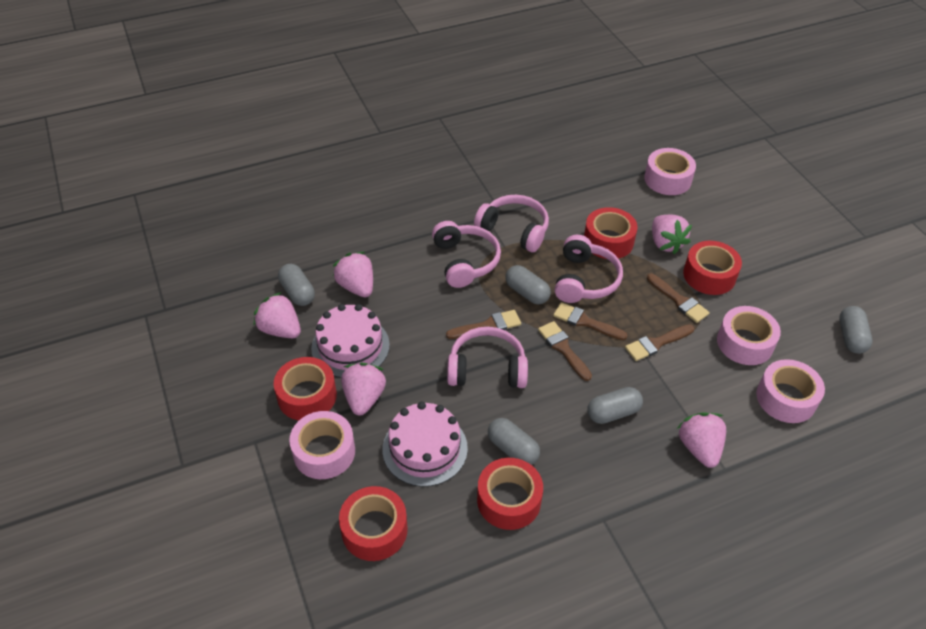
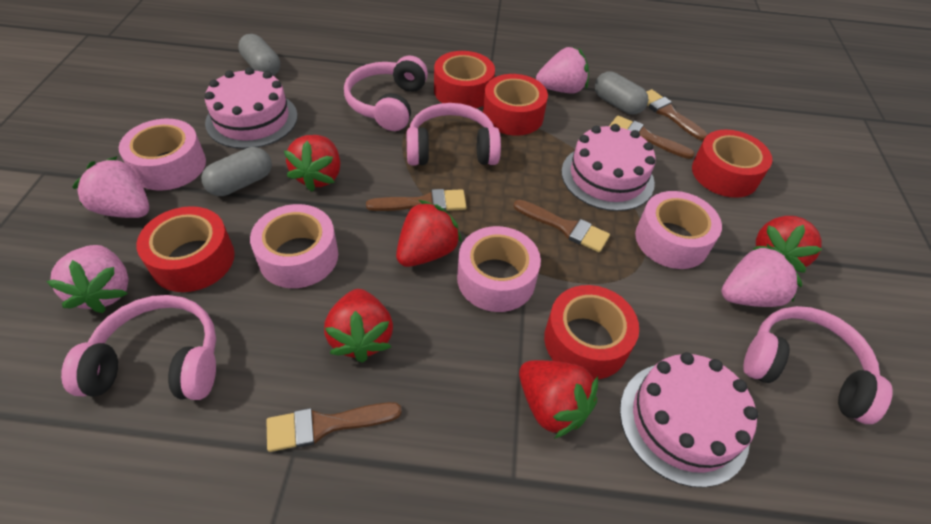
grey capsule: 5 -> 3
pink cake: 2 -> 3
pink strawberry: 5 -> 4
red strawberry: 0 -> 5

